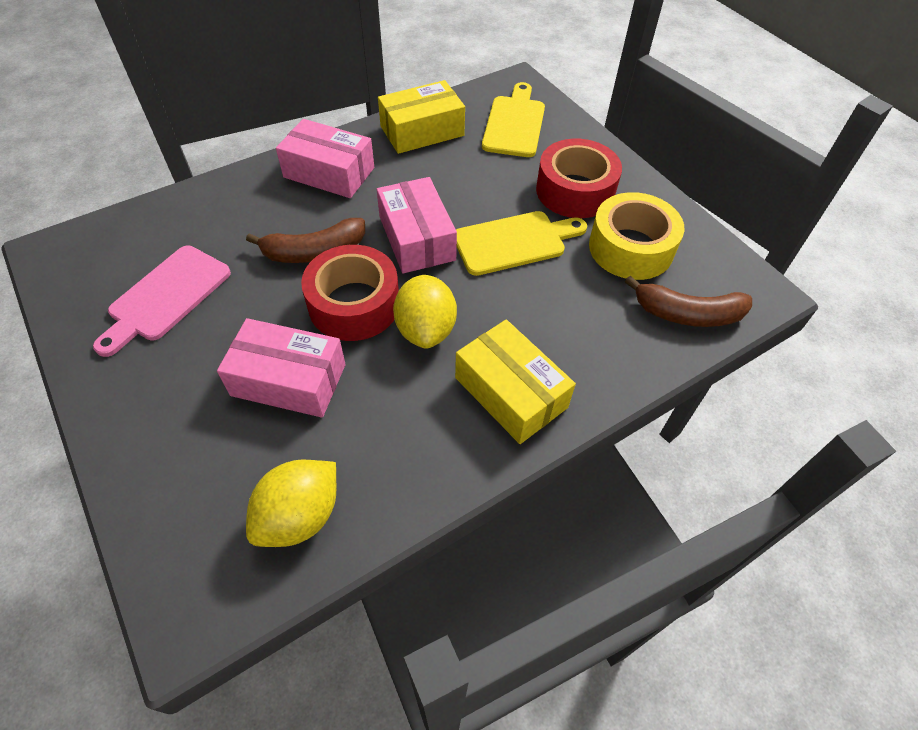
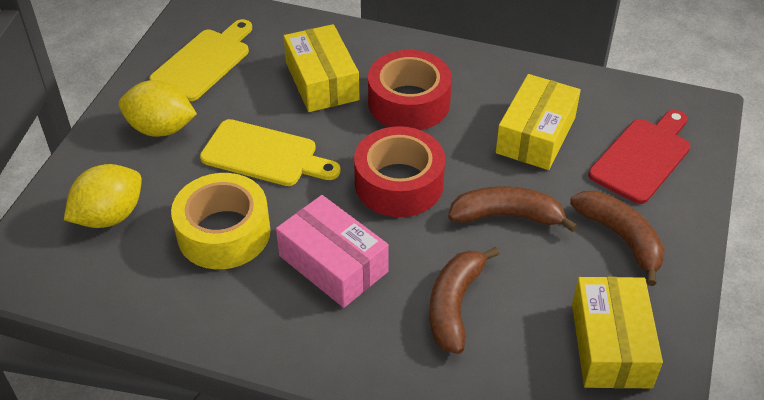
brown banana: 2 -> 3
pink box: 3 -> 1
pink cutting board: 1 -> 0
red cutting board: 0 -> 1
yellow box: 2 -> 3

